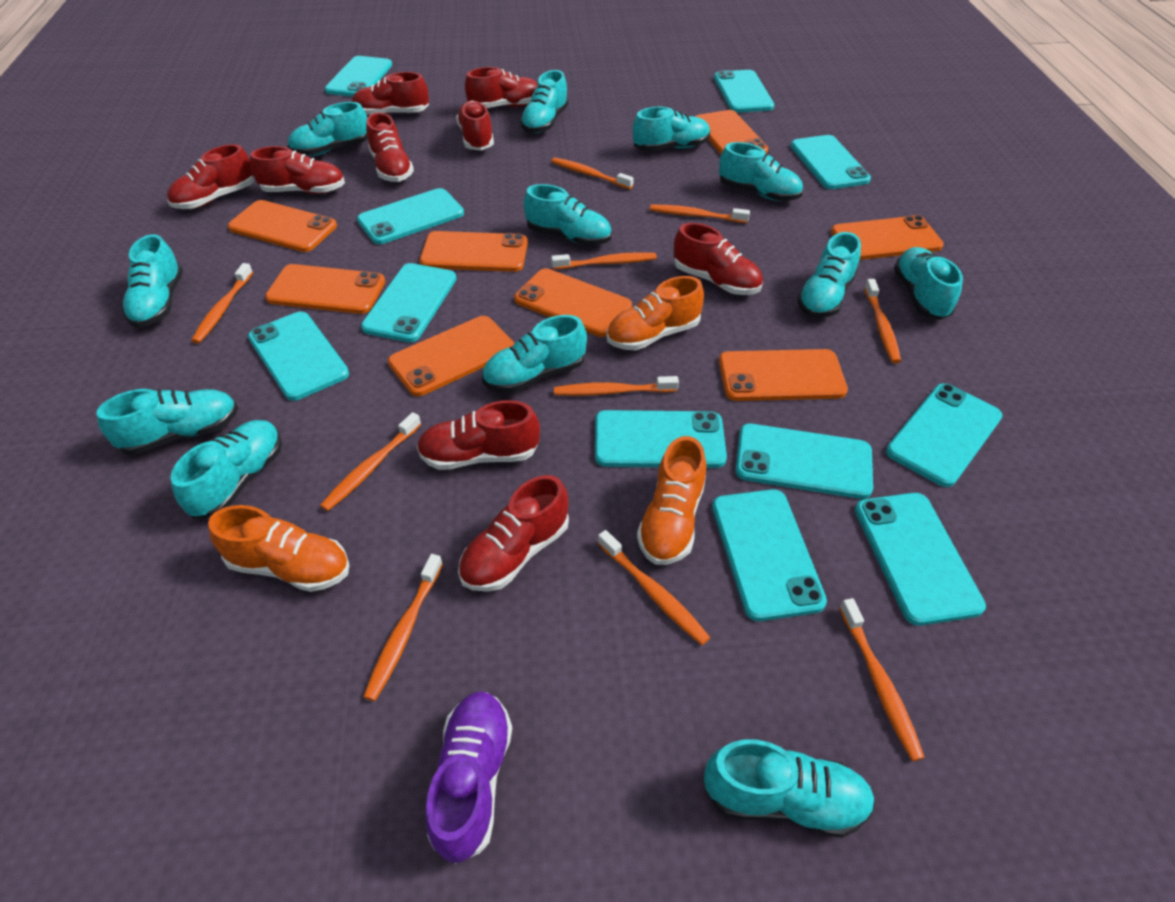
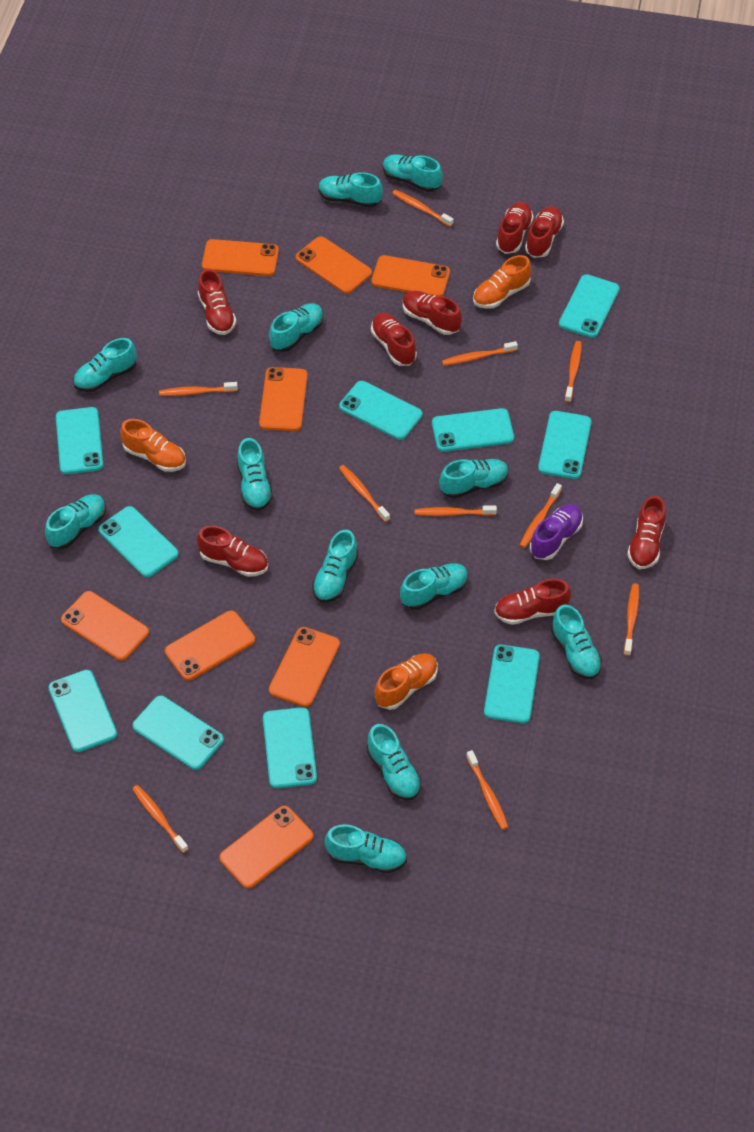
red shoe: 9 -> 8
turquoise phone: 11 -> 10

